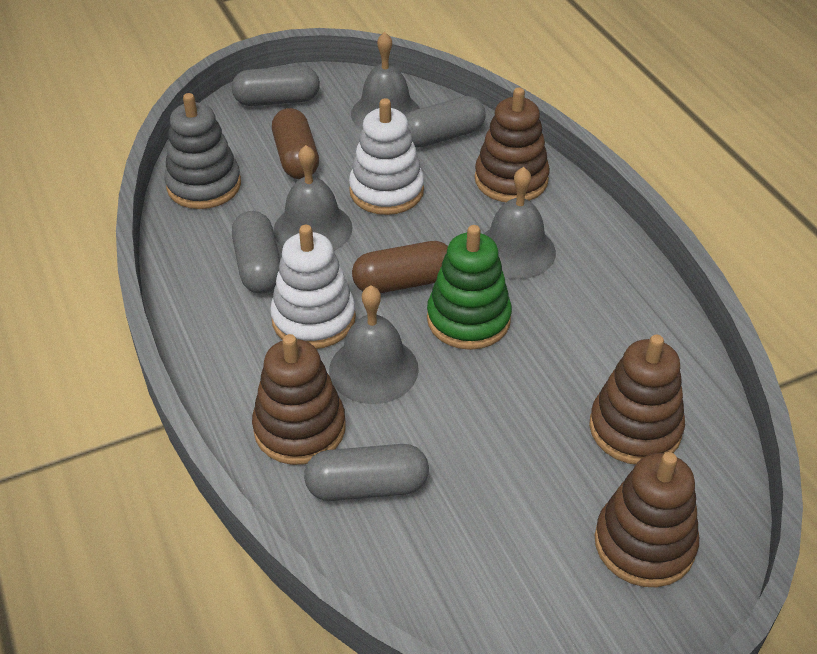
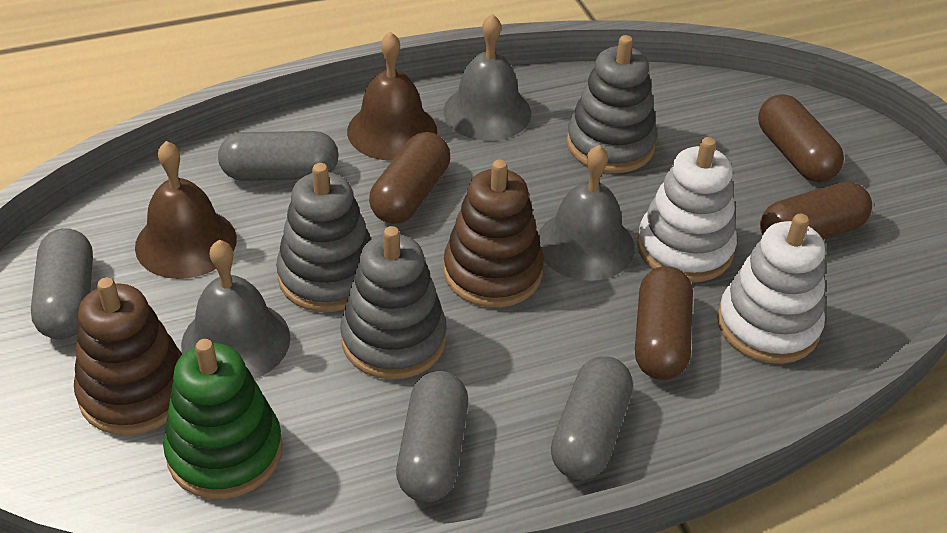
brown bell: 0 -> 2
brown capsule: 2 -> 4
brown stacking toy: 4 -> 2
grey bell: 4 -> 3
grey stacking toy: 1 -> 3

